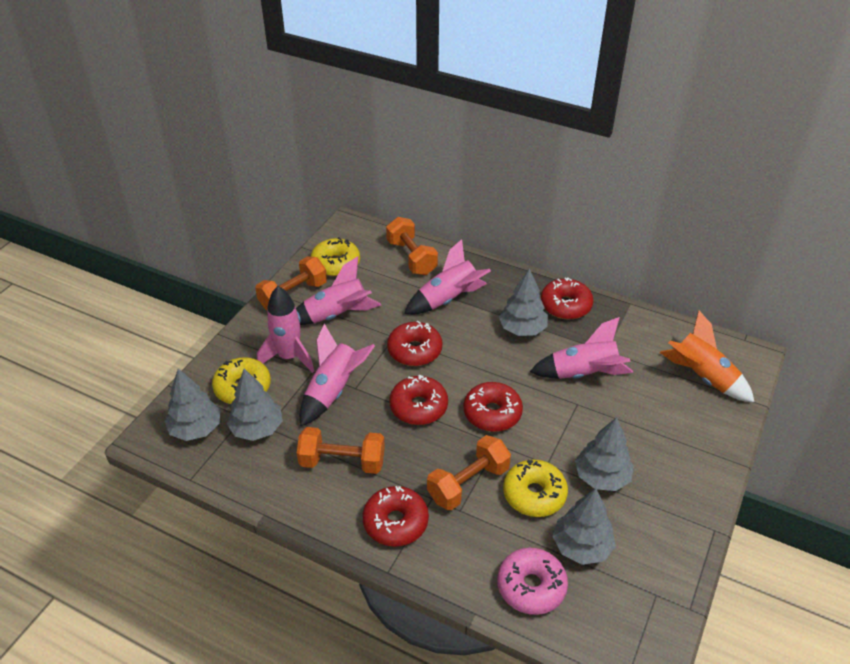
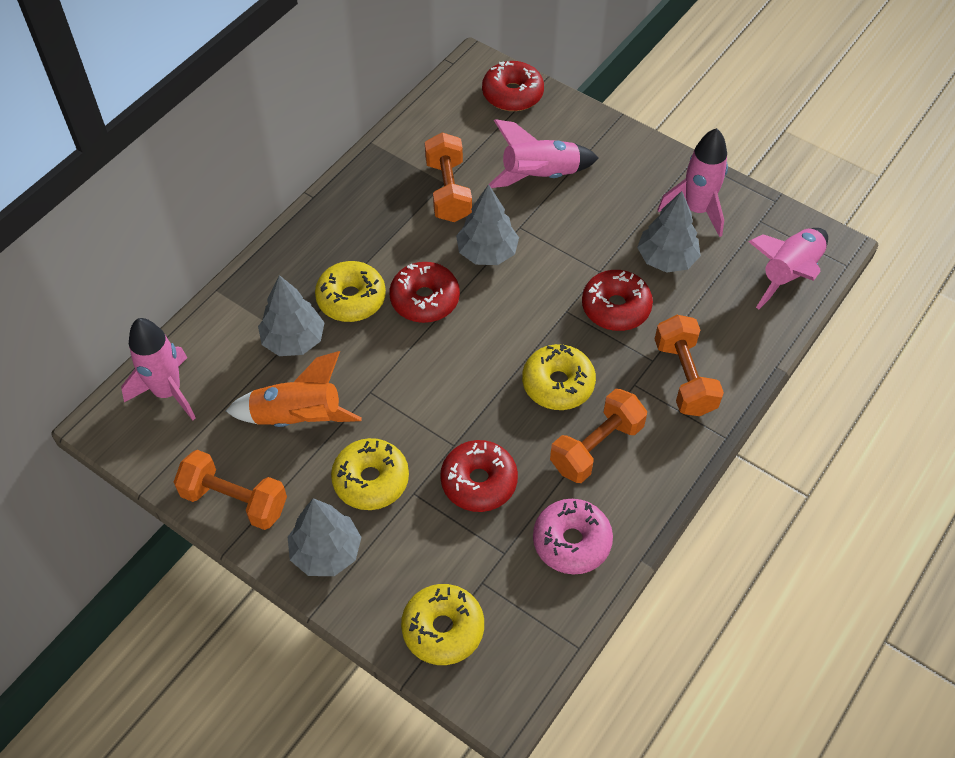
grey tree: 5 -> 4
pink rocket: 5 -> 4
red donut: 5 -> 4
yellow donut: 3 -> 4

